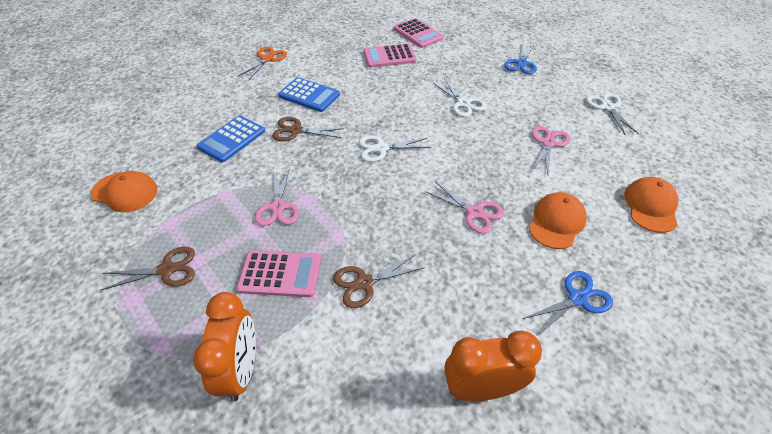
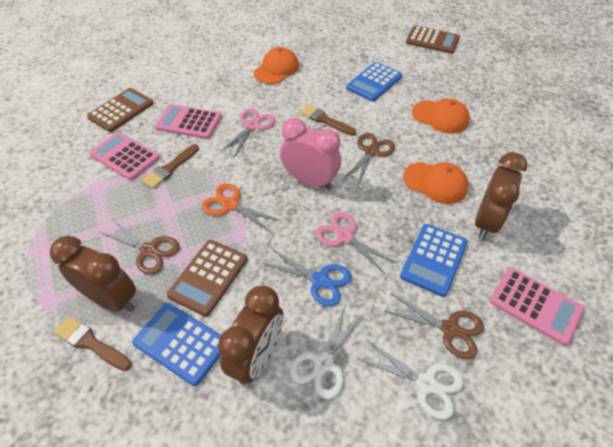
blue calculator: 2 -> 3
blue scissors: 2 -> 1
brown brush: 0 -> 3
brown calculator: 0 -> 3
brown clock: 0 -> 3
orange clock: 2 -> 0
pink clock: 0 -> 1
pink scissors: 3 -> 2
white scissors: 3 -> 2

